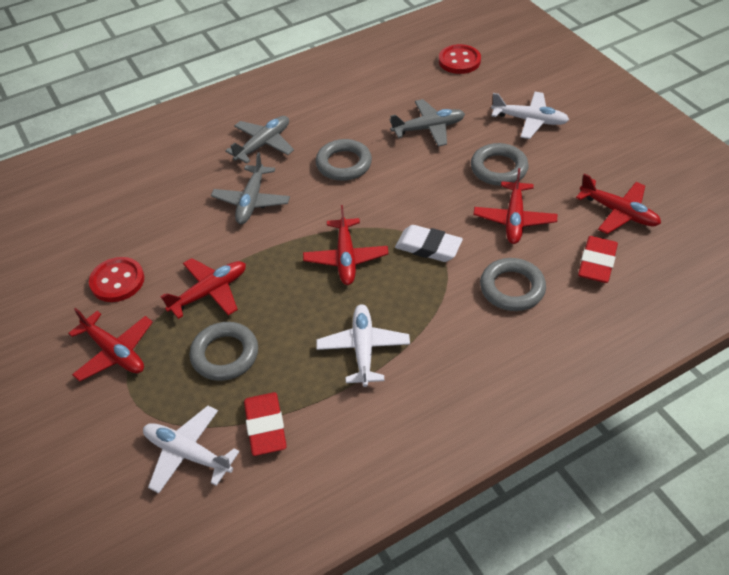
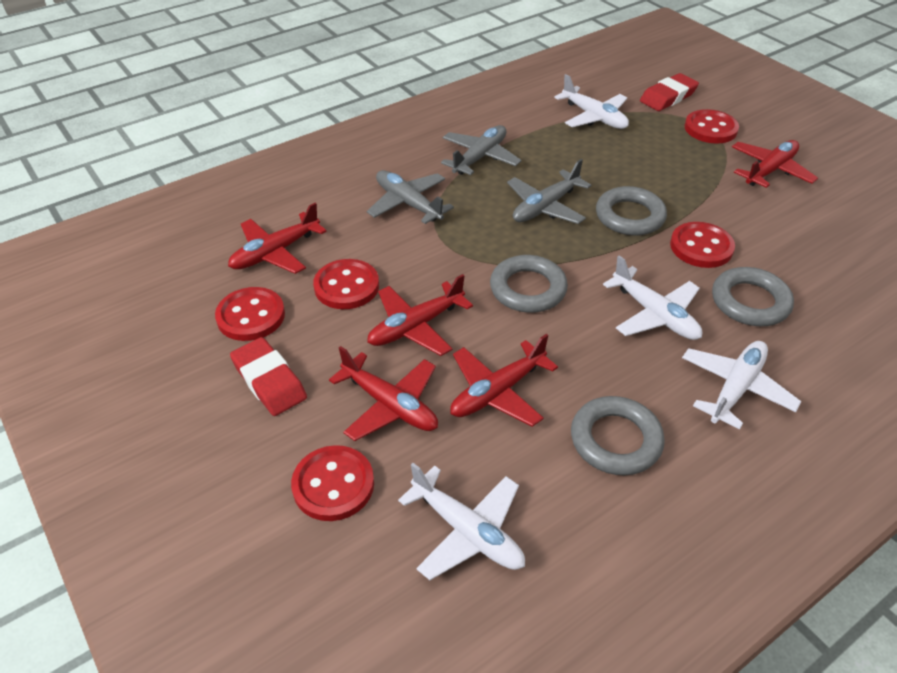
red button: 2 -> 5
white eraser: 1 -> 0
white plane: 3 -> 4

